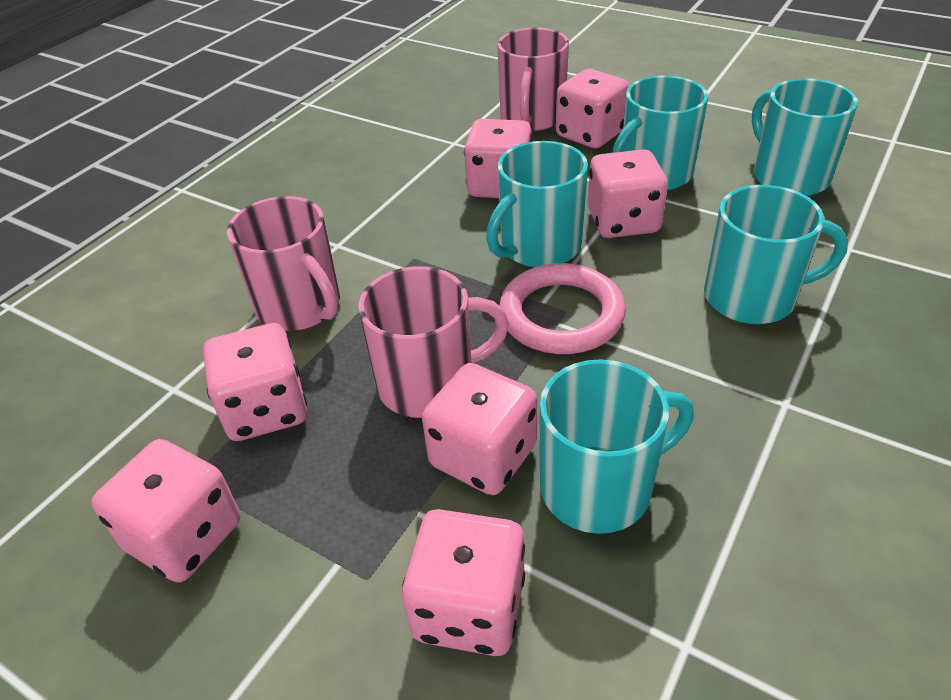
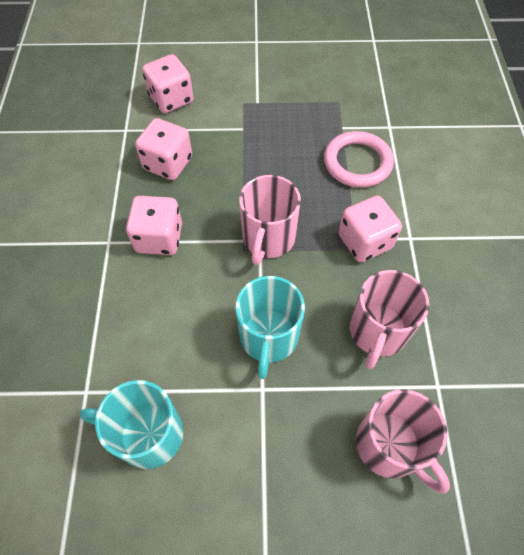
pink dice: 7 -> 4
turquoise mug: 5 -> 2

